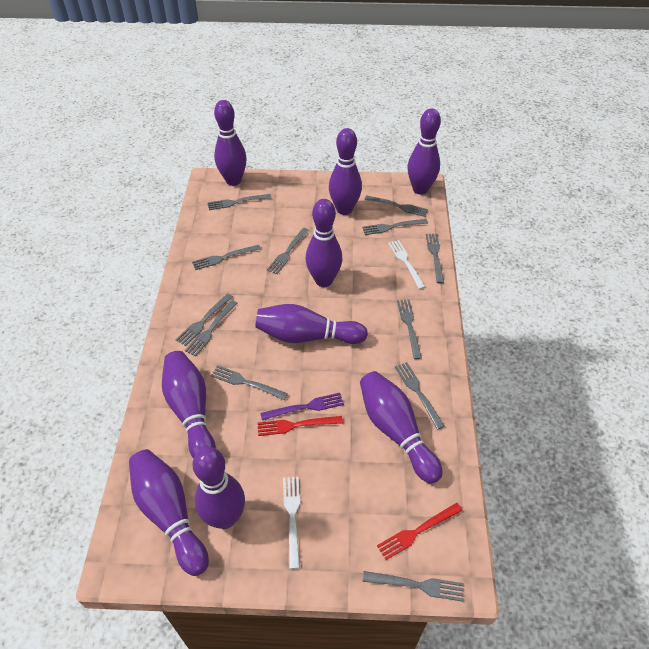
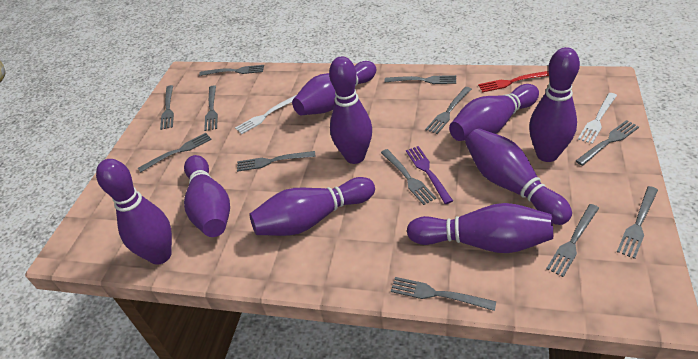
red fork: 2 -> 1

